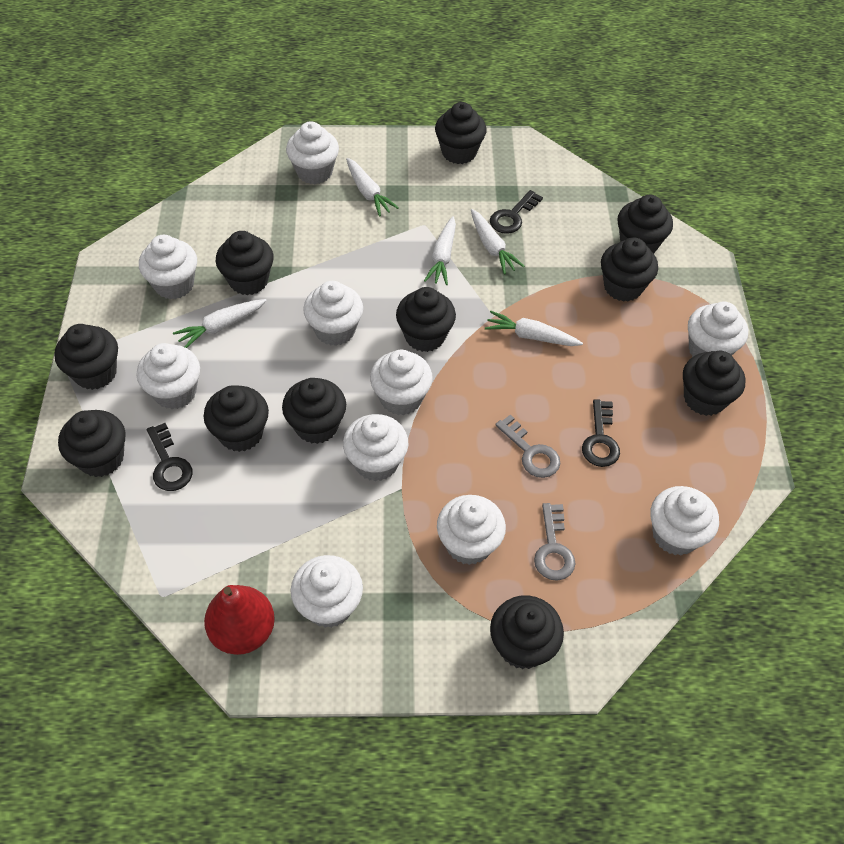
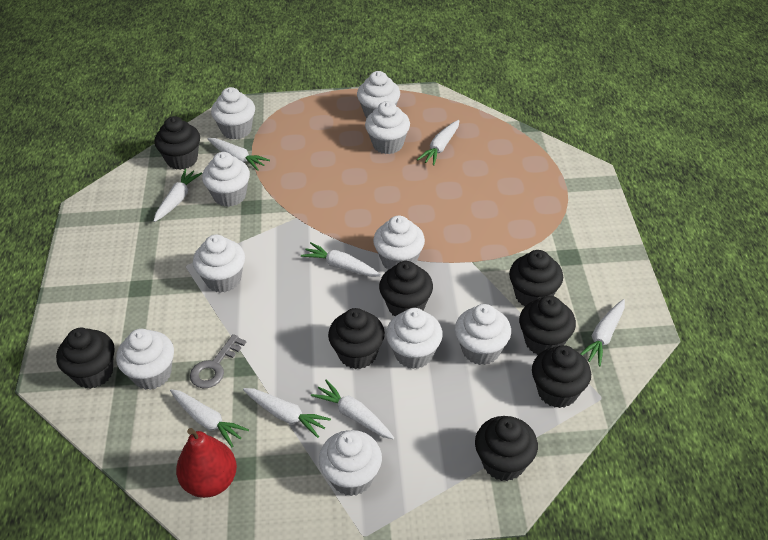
black cupcake: 11 -> 8
black key: 3 -> 0
grey key: 2 -> 1
white carrot: 5 -> 8

